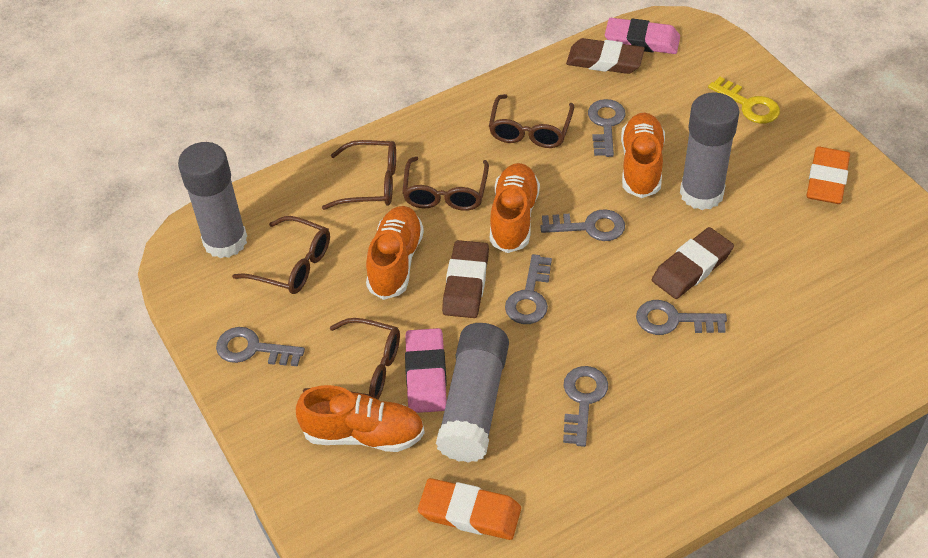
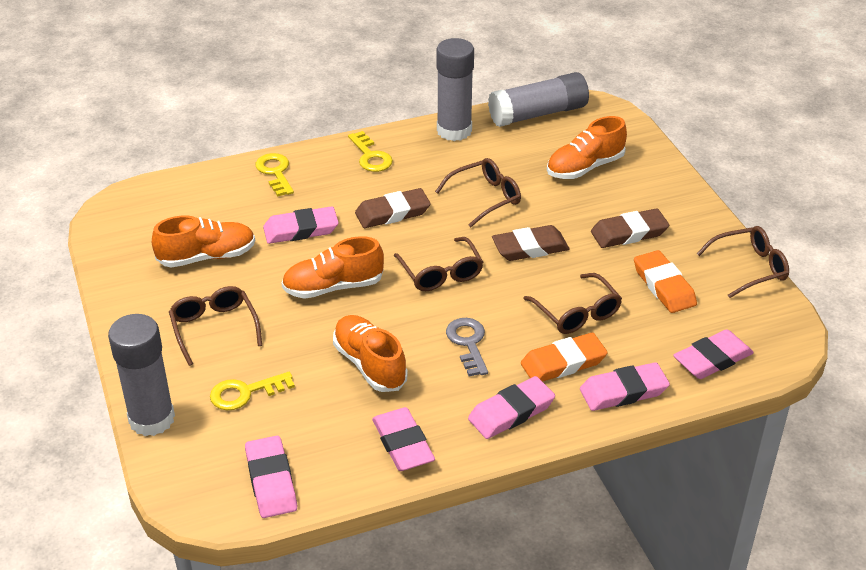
grey key: 6 -> 1
pink eraser: 2 -> 6
yellow key: 1 -> 3

